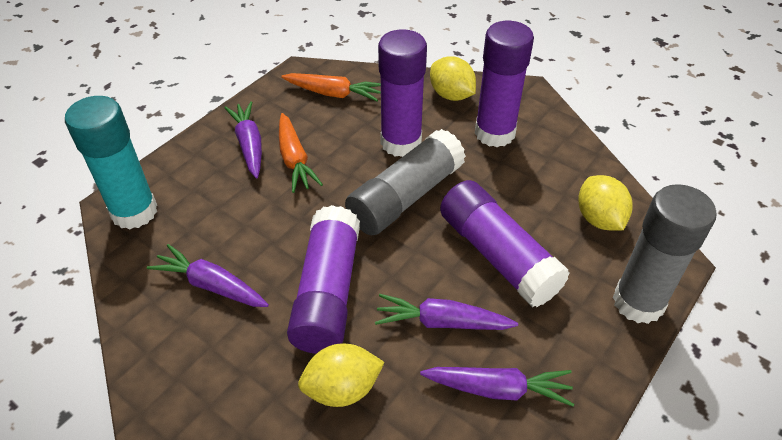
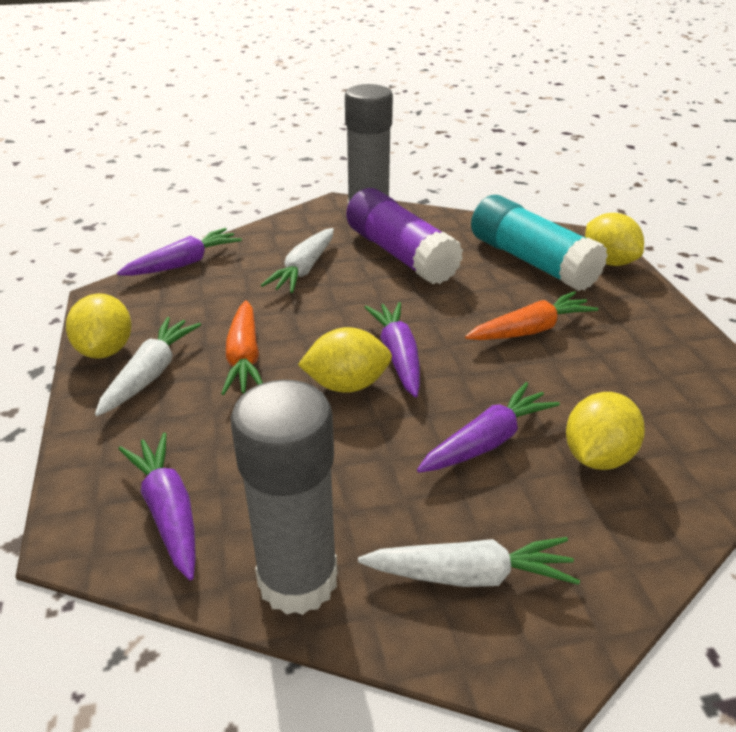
purple glue stick: 4 -> 1
white carrot: 0 -> 3
yellow lemon: 3 -> 4

